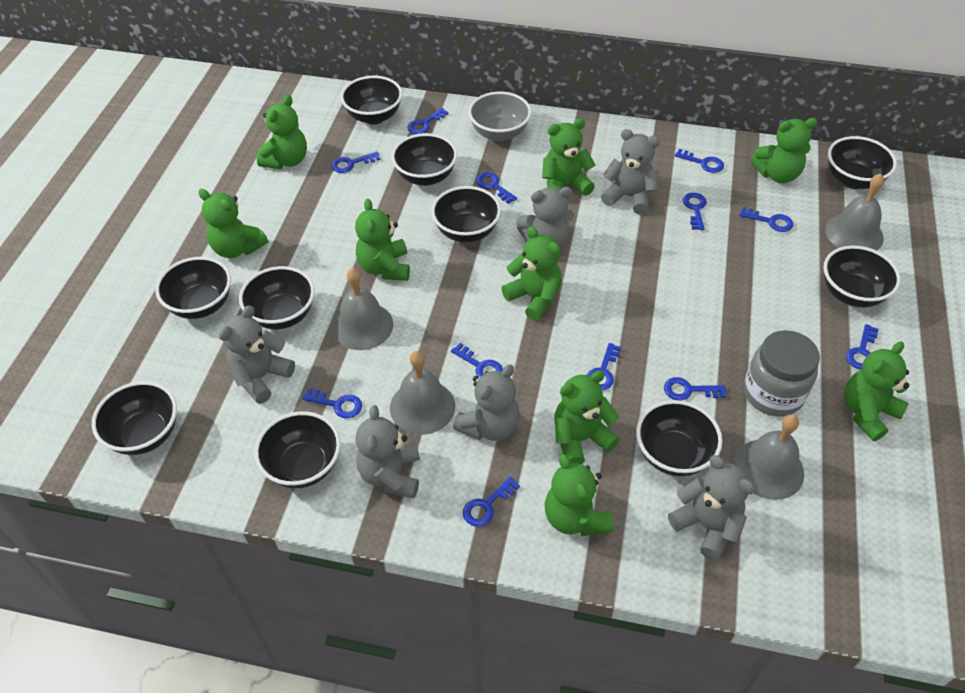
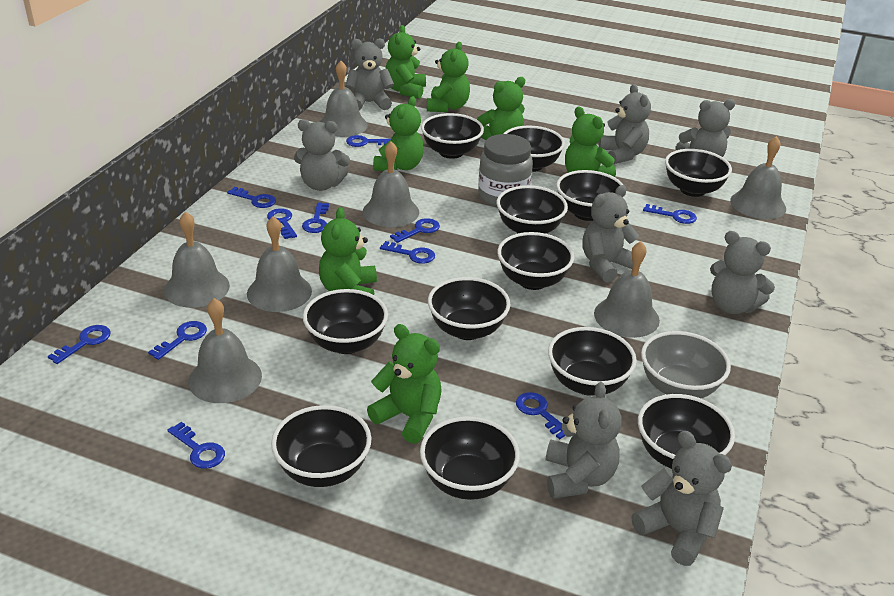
black bowl: 10 -> 12
blue key: 12 -> 11
green teddy bear: 9 -> 7
grey bell: 4 -> 7
grey teddy bear: 6 -> 8

